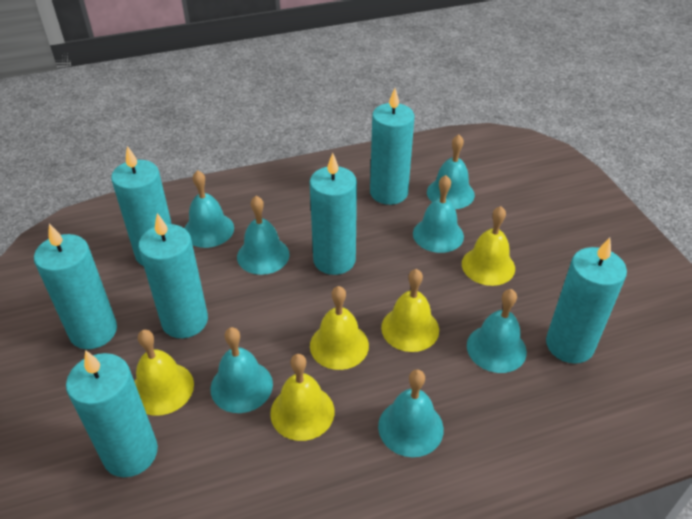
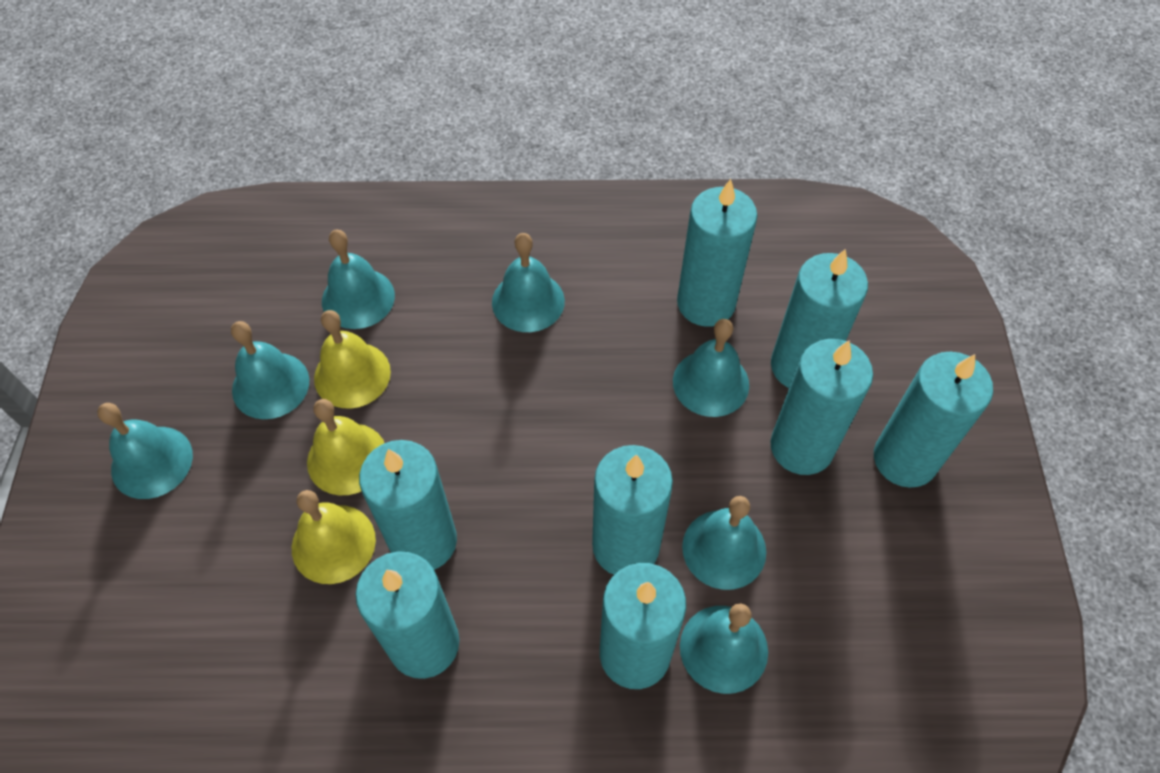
turquoise candle: 7 -> 8
yellow bell: 5 -> 3

